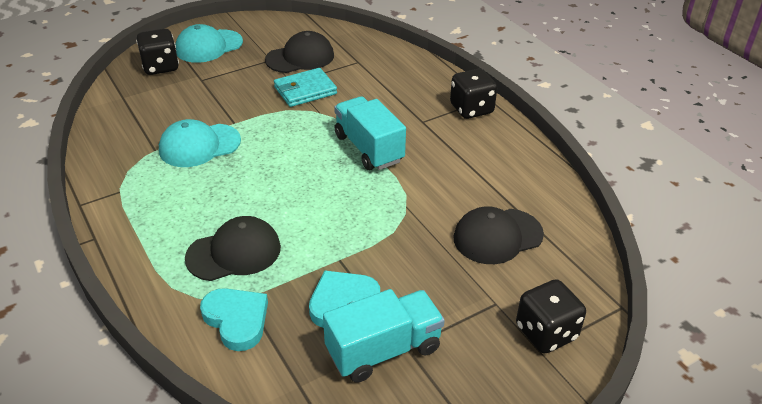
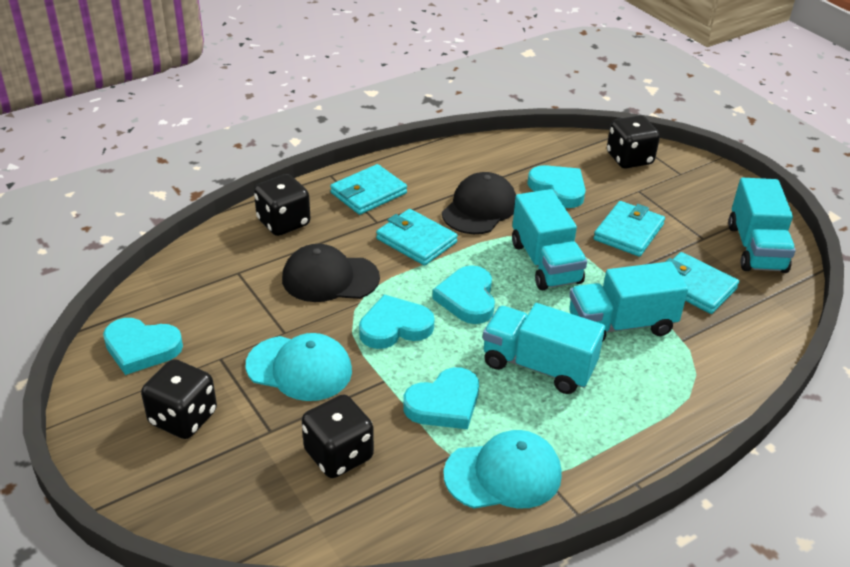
black cap: 3 -> 2
black dice: 3 -> 4
turquoise heart: 2 -> 5
turquoise truck: 2 -> 4
turquoise wallet: 1 -> 4

